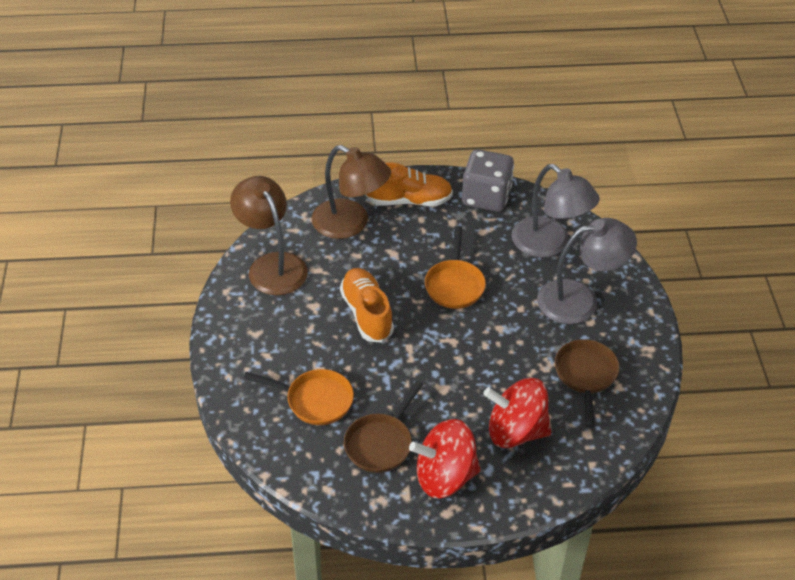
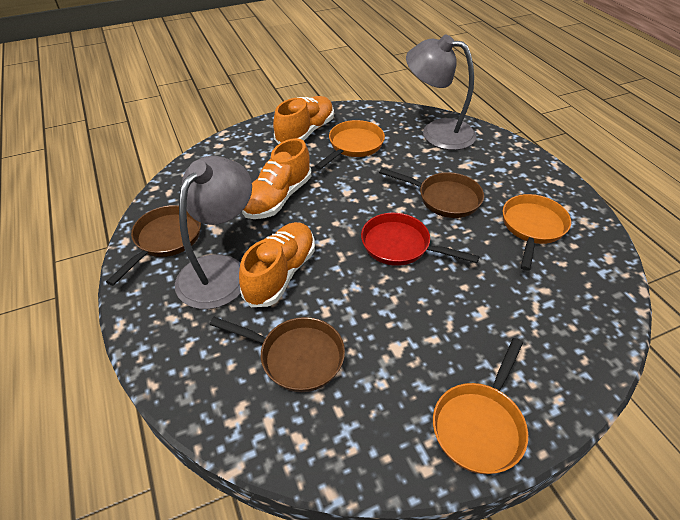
brown lamp: 2 -> 0
brown pan: 2 -> 3
grey dice: 1 -> 0
orange pan: 2 -> 3
orange shoe: 2 -> 3
red pan: 0 -> 1
red spinning top: 2 -> 0

